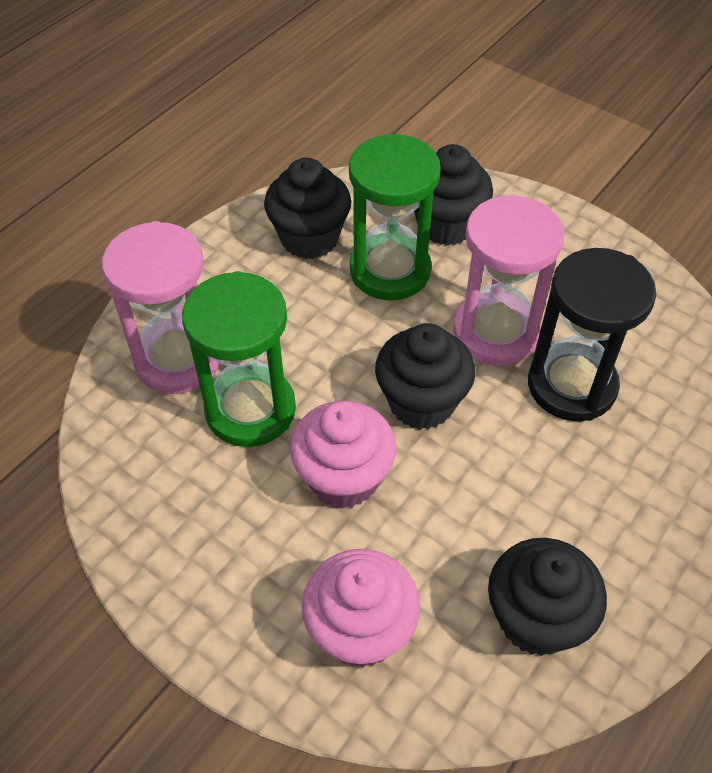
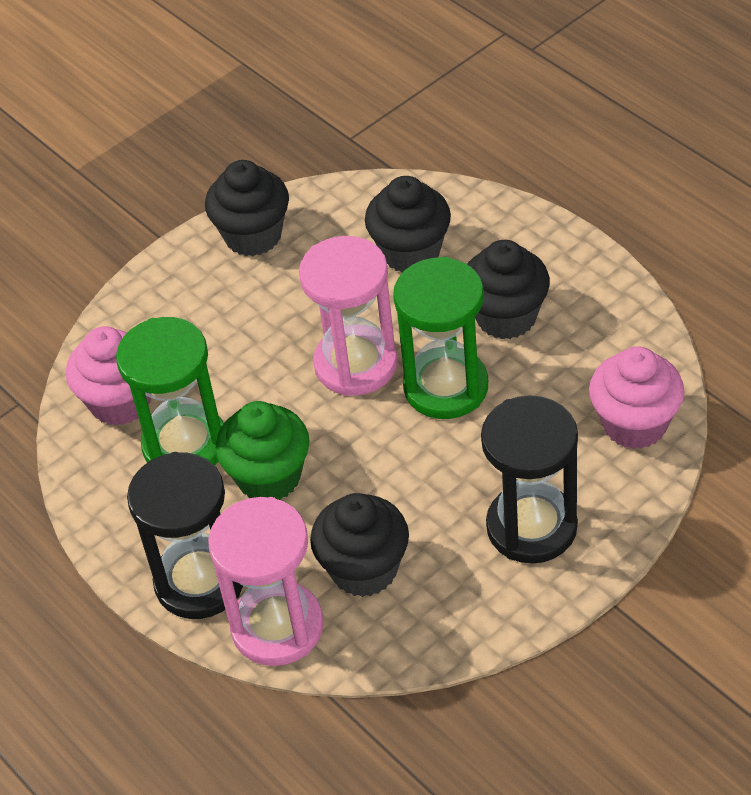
black hourglass: 1 -> 2
green cupcake: 0 -> 1

